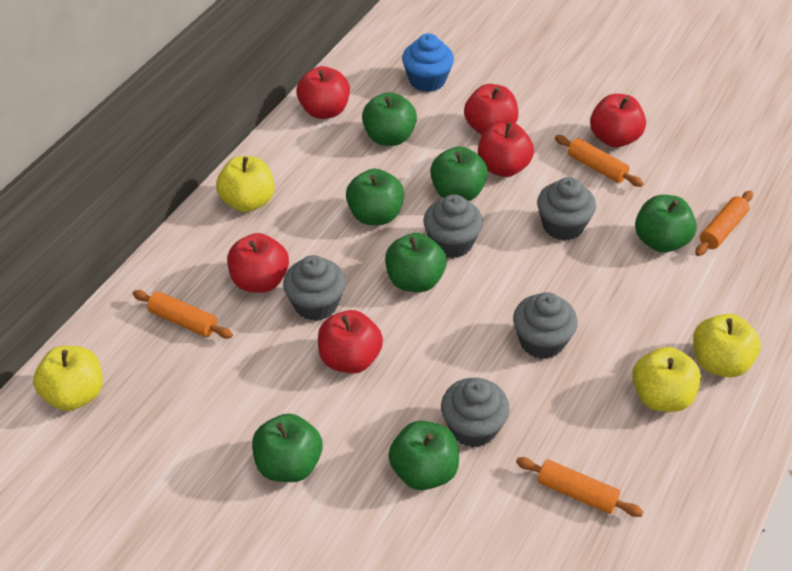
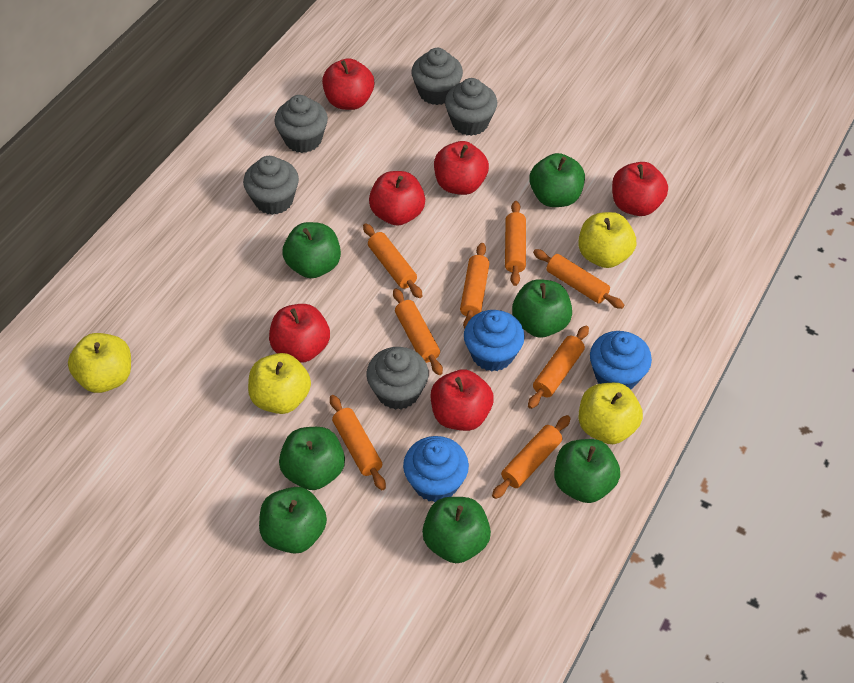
blue cupcake: 1 -> 3
orange rolling pin: 4 -> 8

